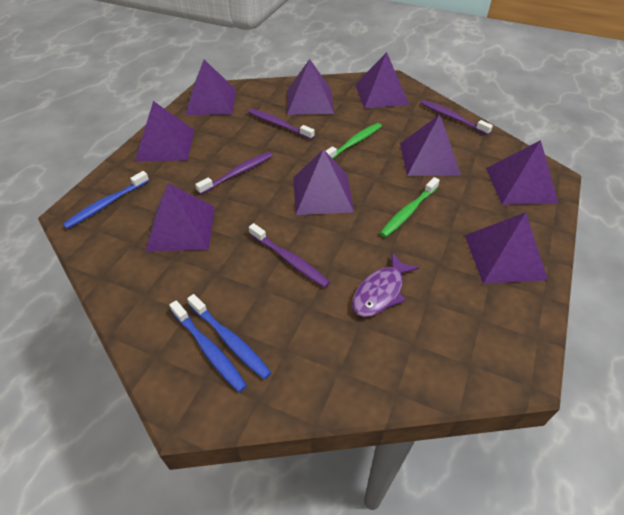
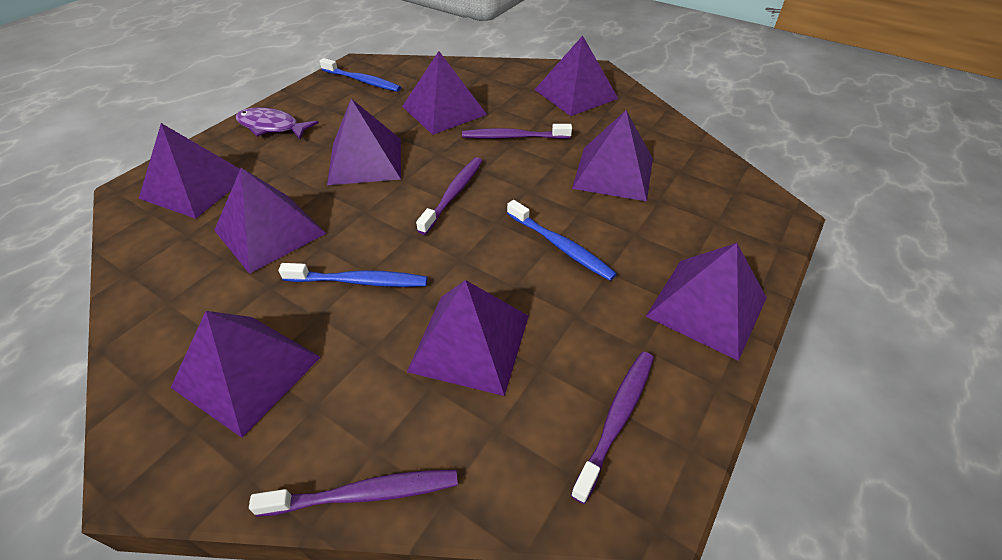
green toothbrush: 2 -> 0

